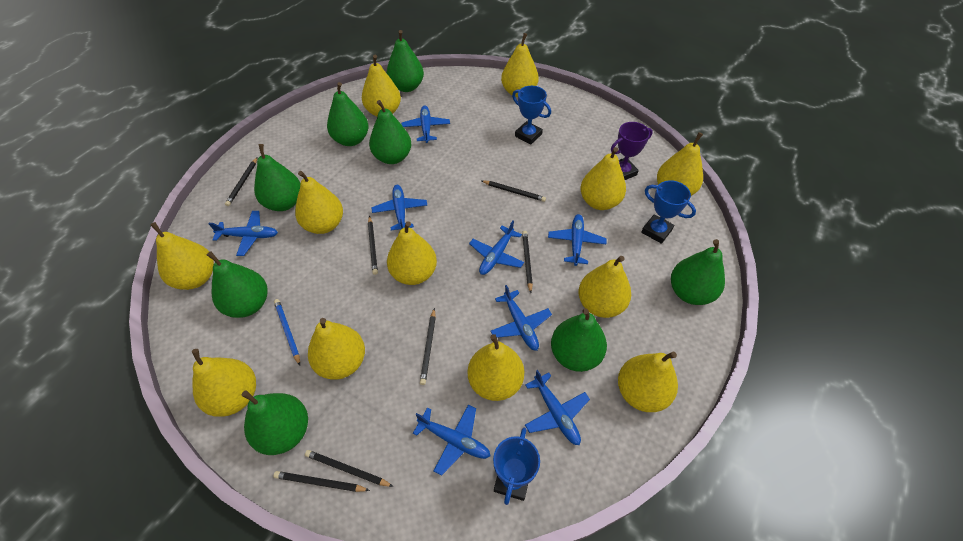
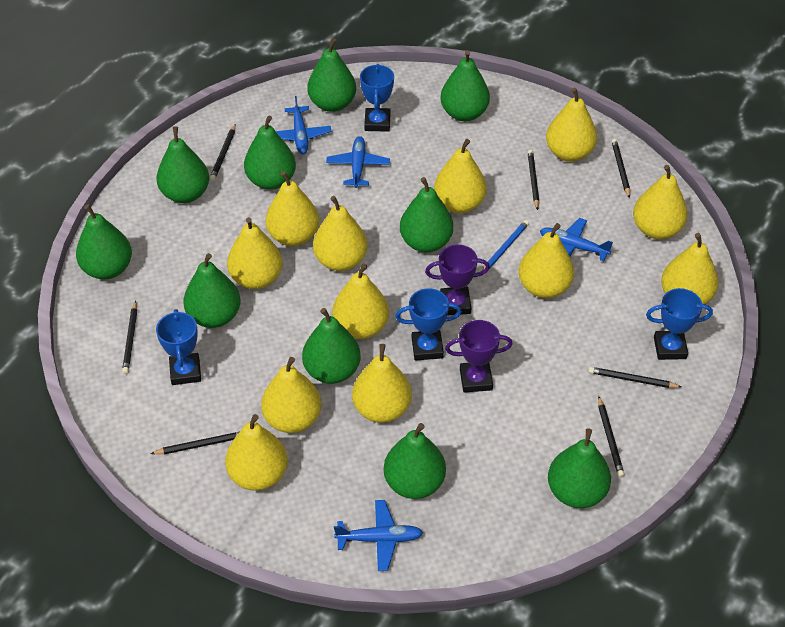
blue plane: 8 -> 4
blue trophy: 3 -> 4
green pear: 8 -> 10
purple trophy: 1 -> 2

